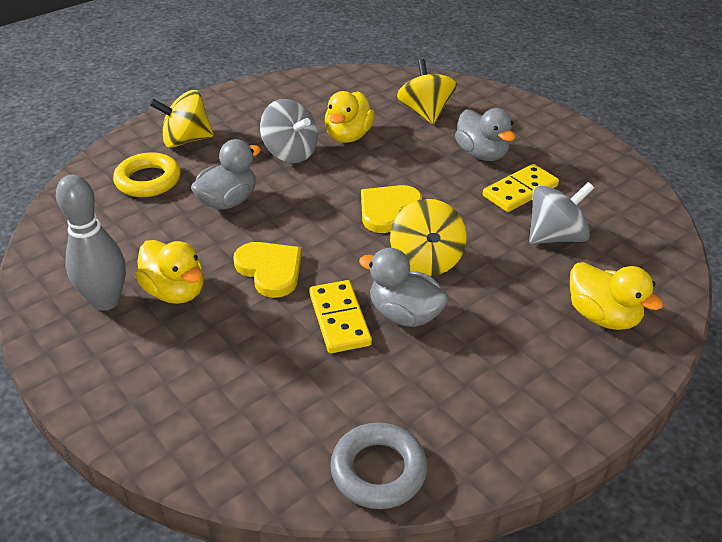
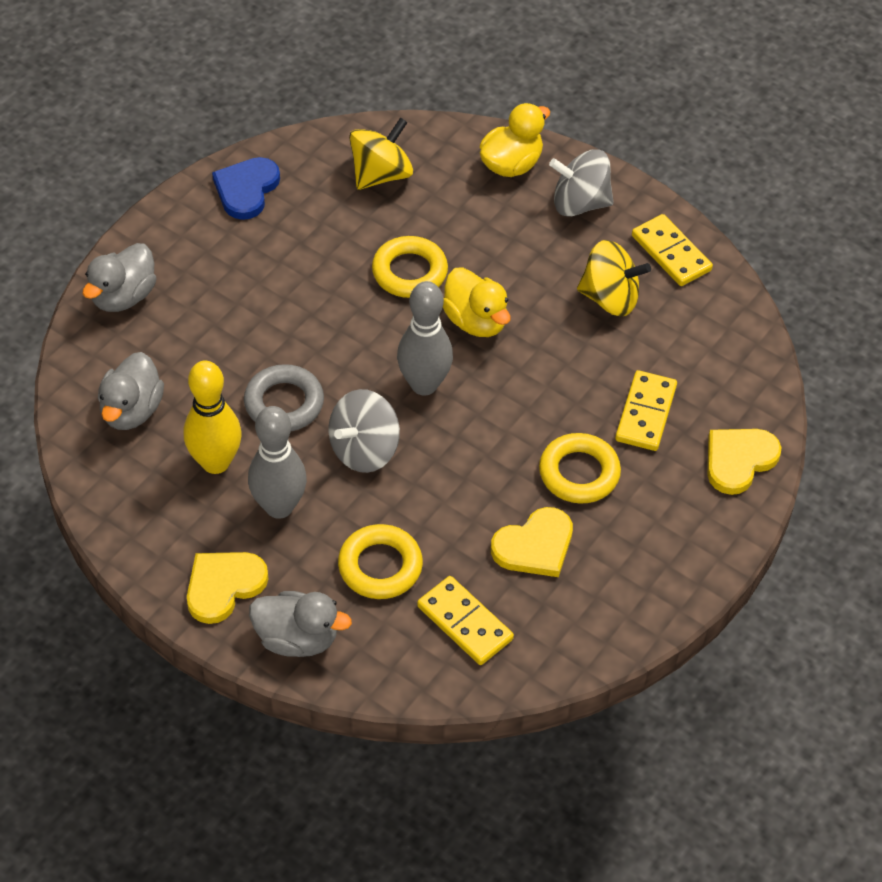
blue heart: 0 -> 1
grey bowling pin: 1 -> 2
yellow bowling pin: 0 -> 1
yellow domino: 2 -> 3
yellow duck: 3 -> 2
yellow heart: 2 -> 3
yellow ring: 1 -> 3
yellow spinning top: 3 -> 2

